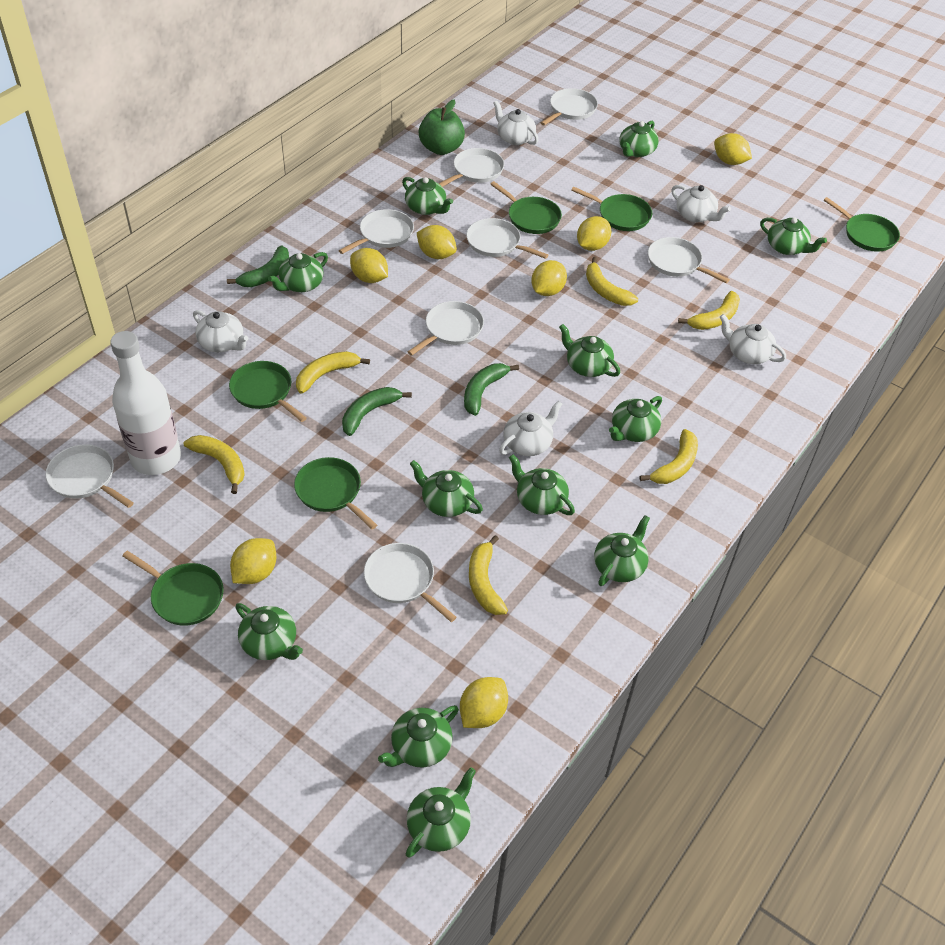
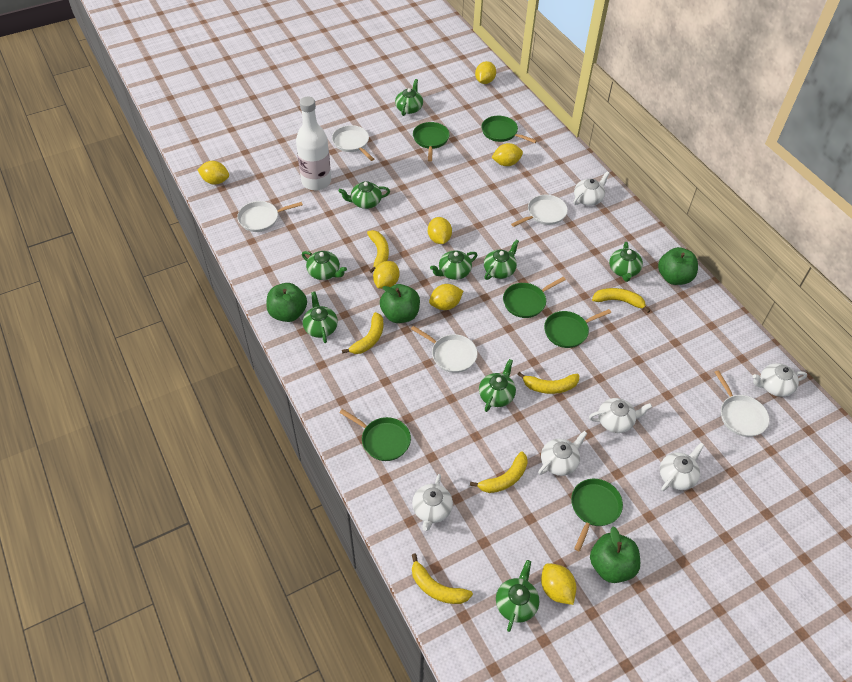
green apple: 1 -> 4
green banana: 3 -> 0
green teapot: 12 -> 9
white pan: 8 -> 5
white teapot: 5 -> 6

